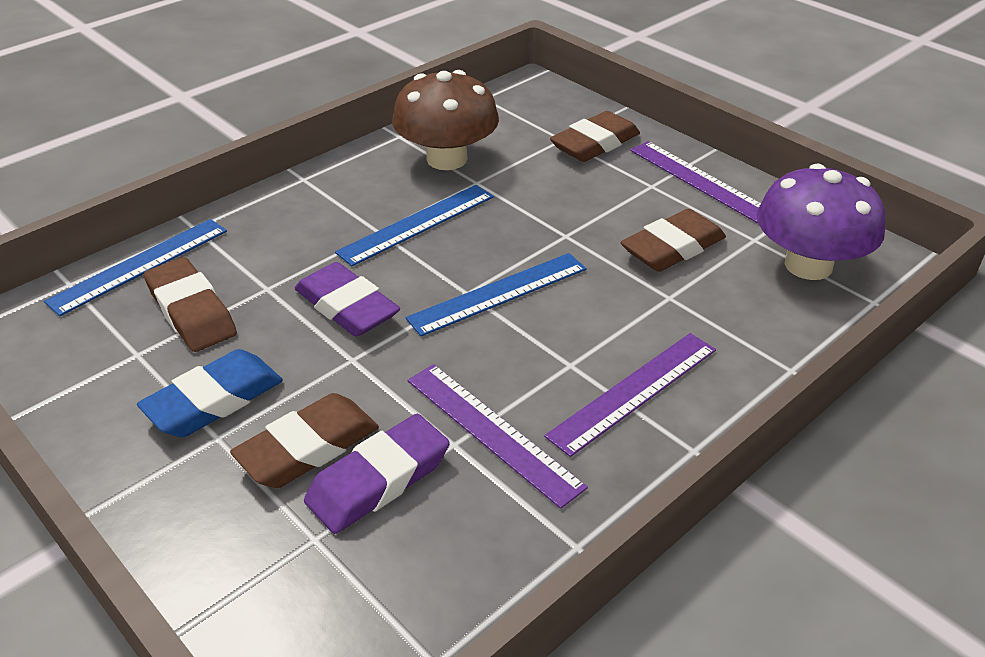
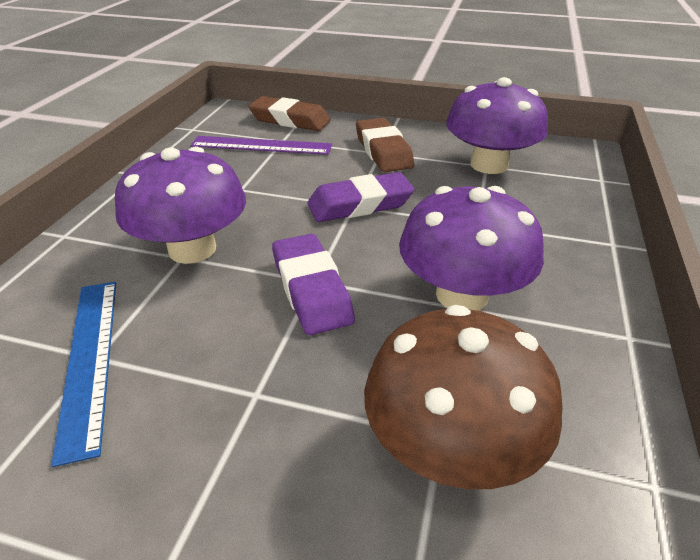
blue eraser: 1 -> 0
blue ruler: 3 -> 1
brown eraser: 4 -> 2
purple mushroom: 1 -> 3
purple ruler: 3 -> 1

